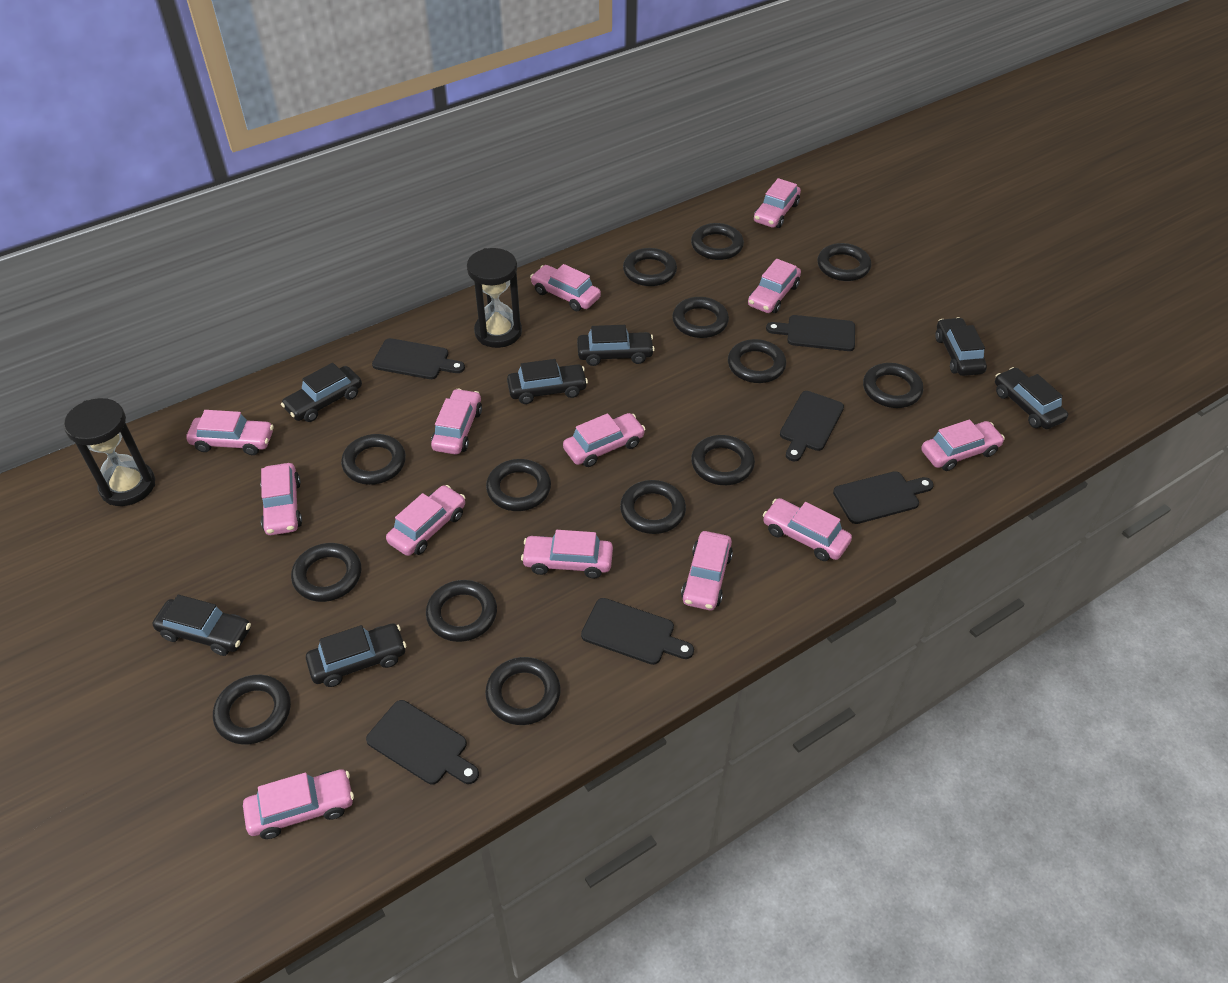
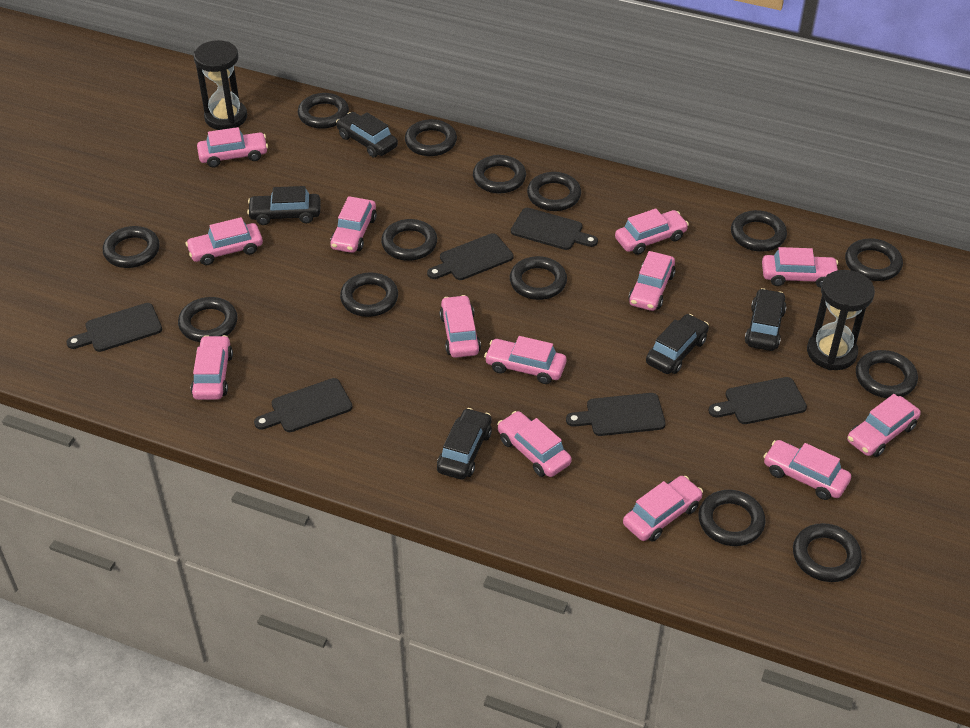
black car: 7 -> 5

